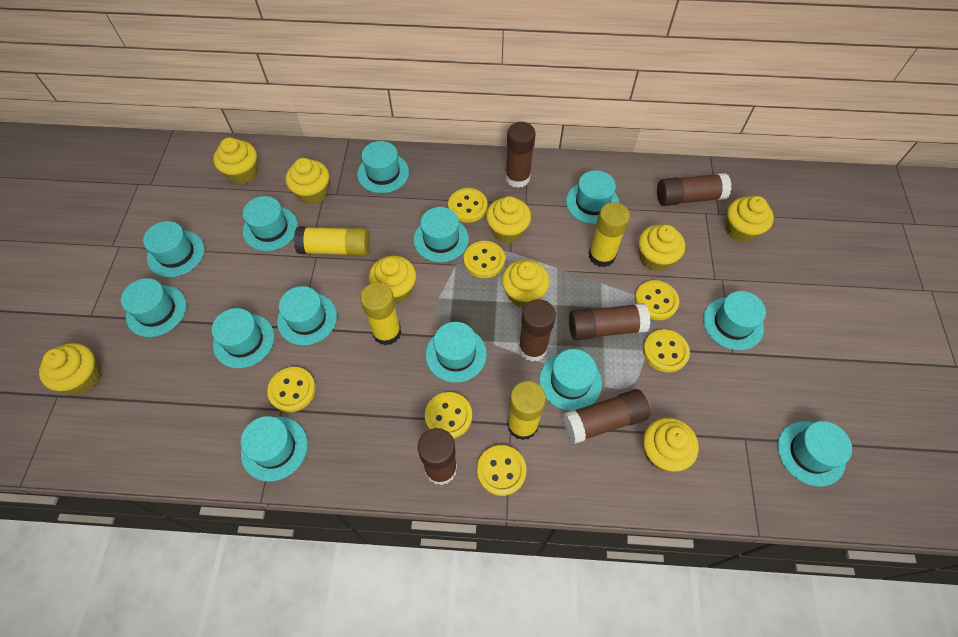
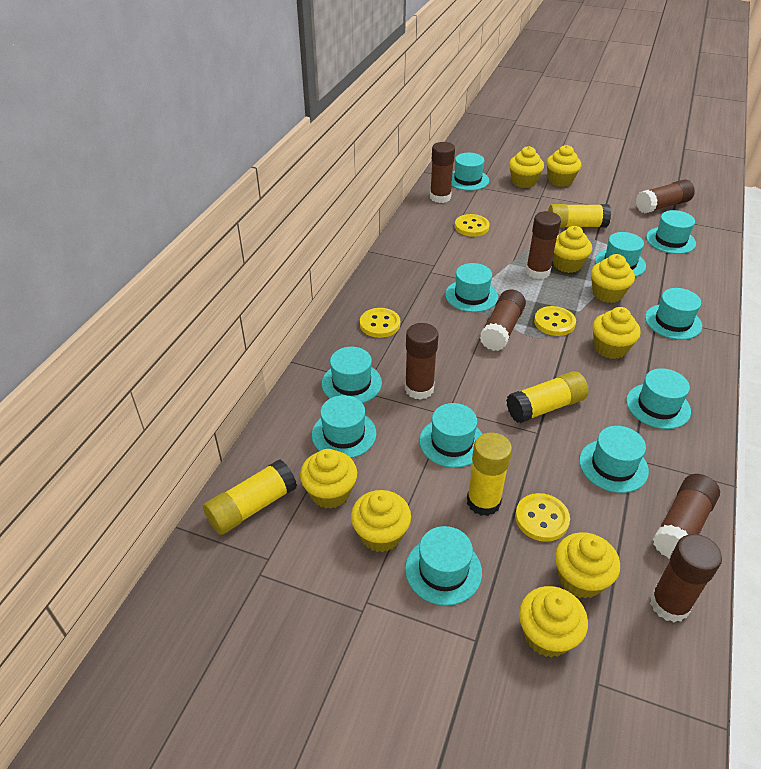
brown glue stick: 6 -> 7
turquoise hat: 13 -> 11
yellow button: 7 -> 4

